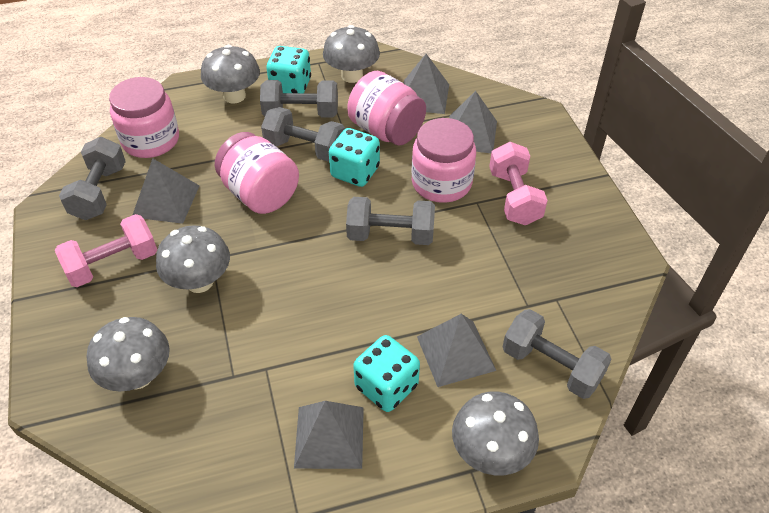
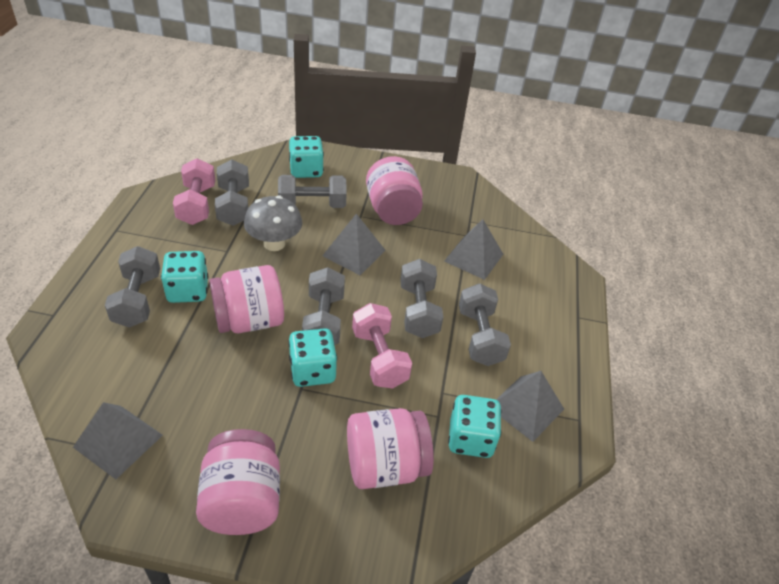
grey dumbbell: 5 -> 6
grey mushroom: 5 -> 1
grey pyramid: 5 -> 4
turquoise dice: 3 -> 4

